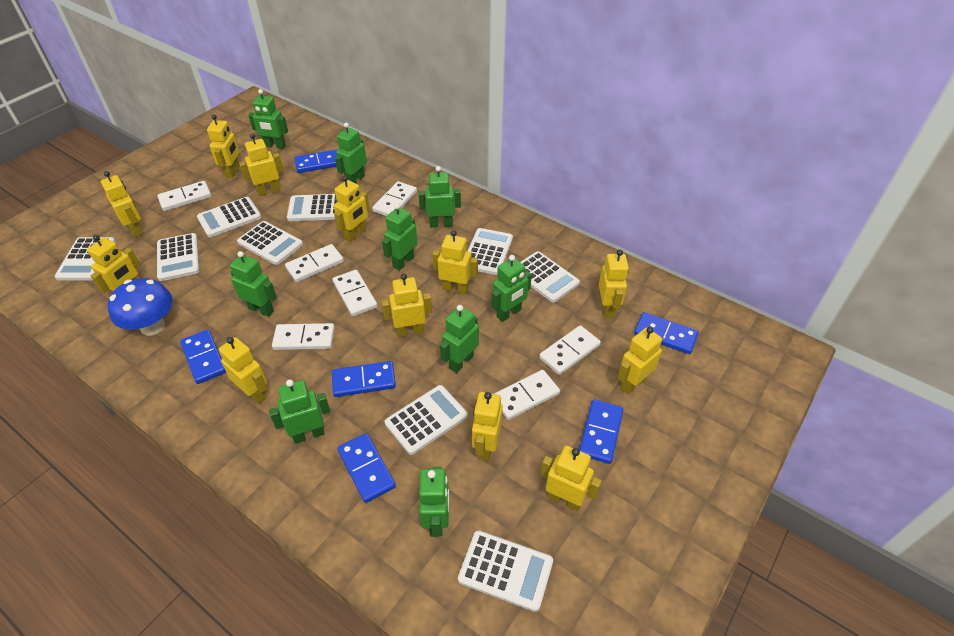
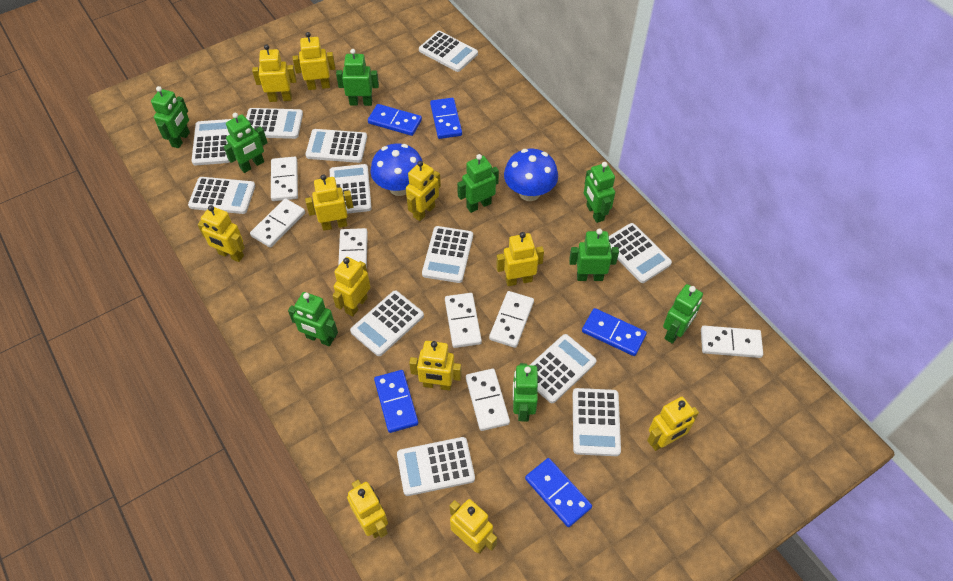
blue domino: 6 -> 5
blue mushroom: 1 -> 2
white calculator: 9 -> 12
yellow robot: 12 -> 11

